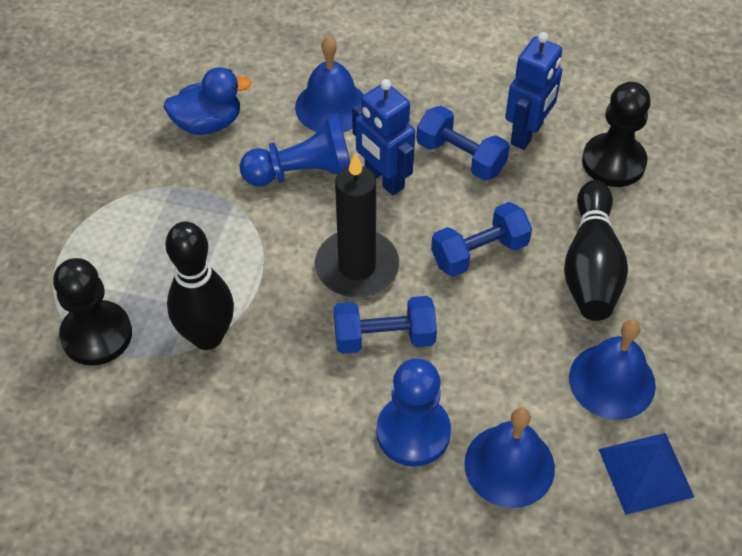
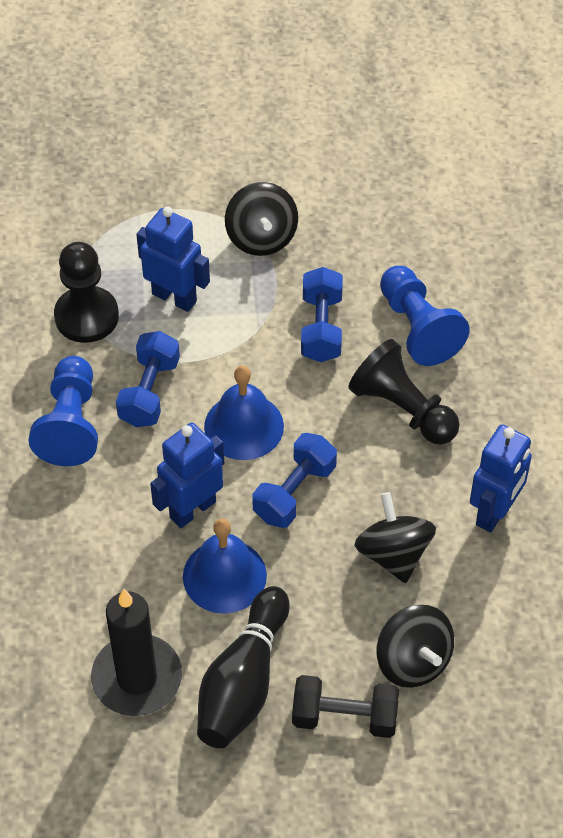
black bowling pin: 2 -> 1
black dumbbell: 0 -> 1
black spinning top: 0 -> 3
blue bell: 3 -> 2
blue duck: 1 -> 0
blue pyramid: 1 -> 0
blue robot: 2 -> 3

